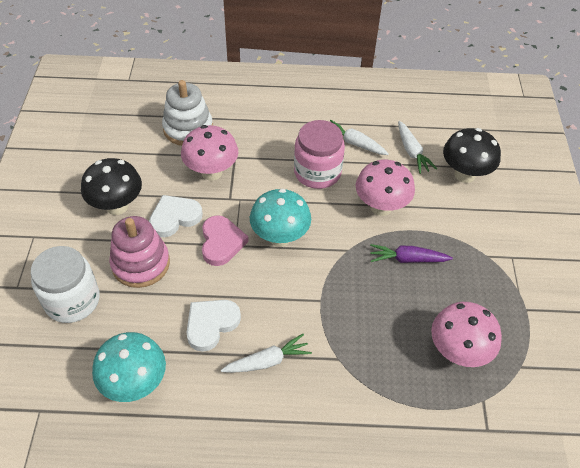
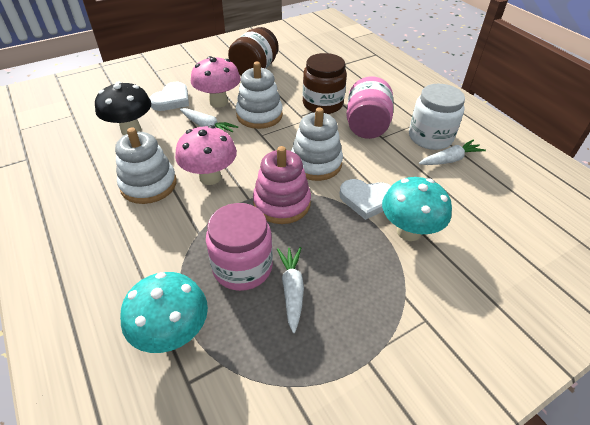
black mushroom: 2 -> 1
brown jar: 0 -> 2
pink heart: 1 -> 0
pink jar: 1 -> 2
pink mushroom: 3 -> 2
purple carrot: 1 -> 0
white stacking toy: 1 -> 3

